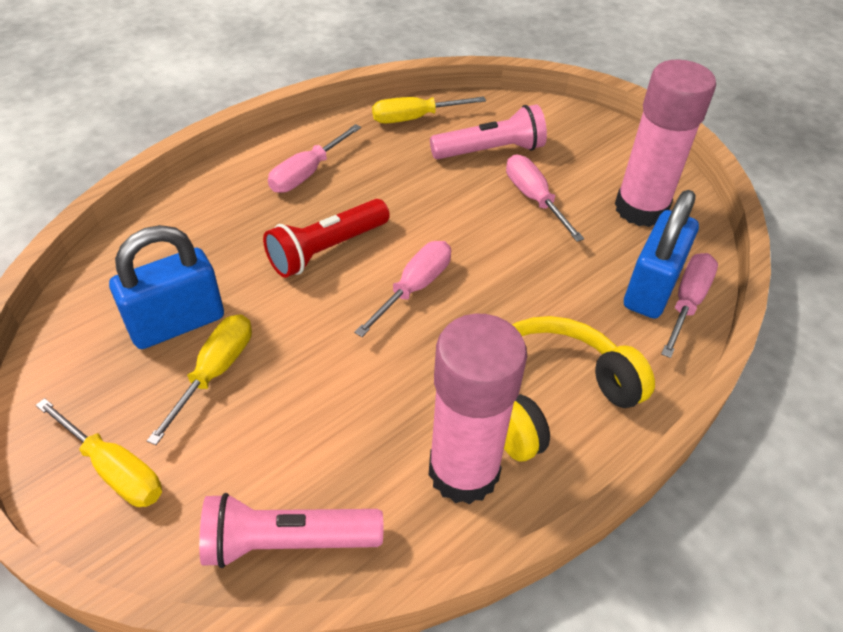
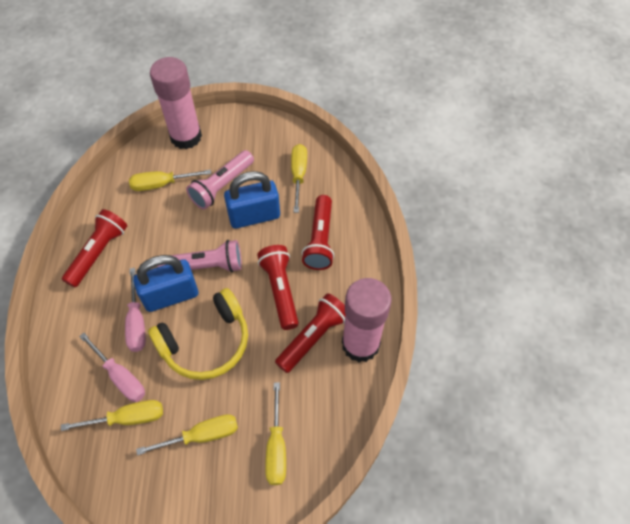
pink screwdriver: 4 -> 2
red flashlight: 1 -> 4
yellow screwdriver: 3 -> 5

